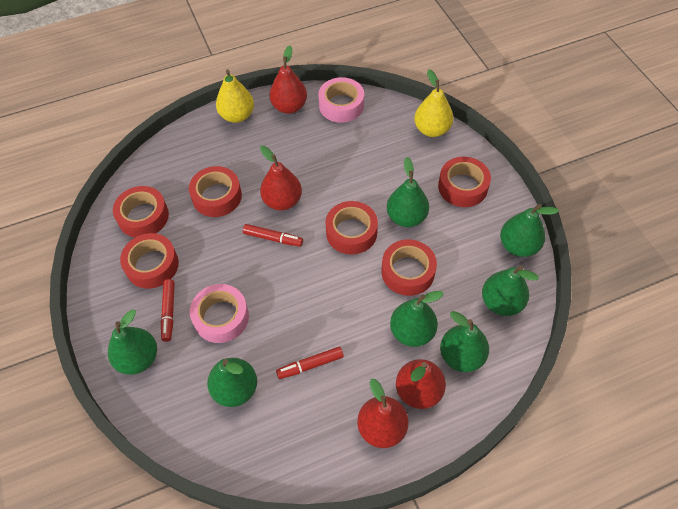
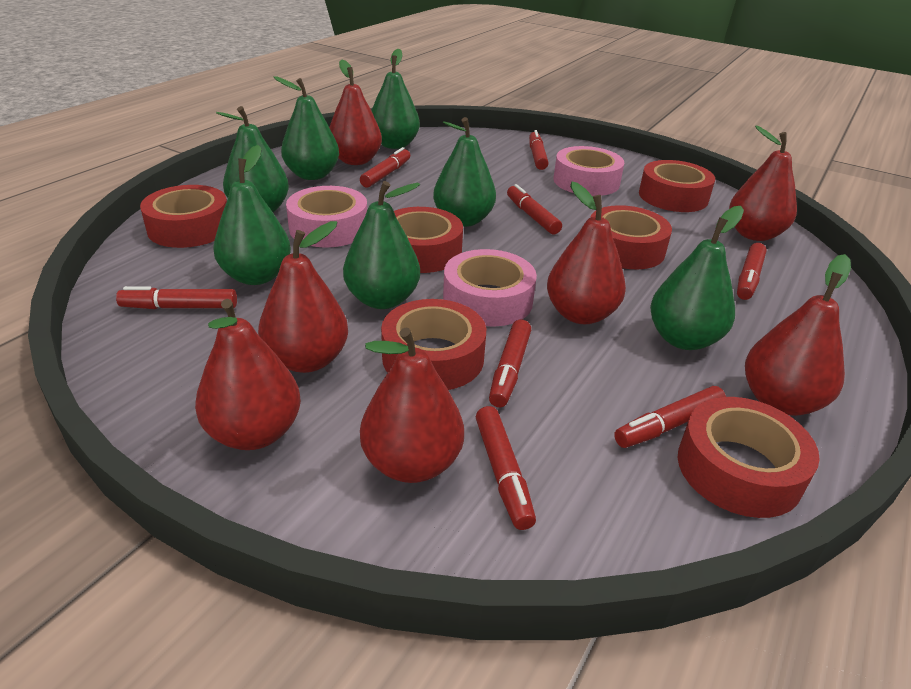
pink tape: 2 -> 3
red marker: 3 -> 8
red pear: 4 -> 7
yellow pear: 2 -> 0

